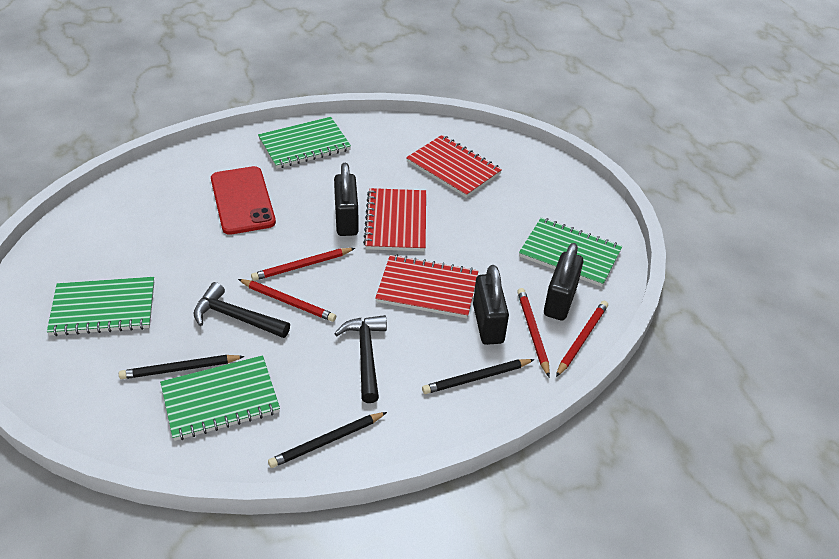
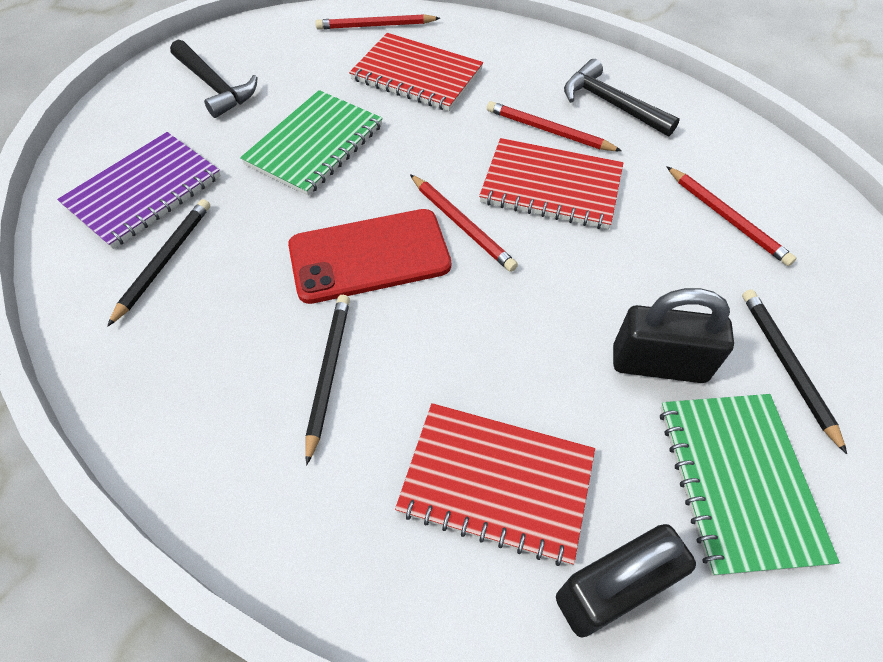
black padlock: 3 -> 2
green notebook: 4 -> 2
purple notebook: 0 -> 1

